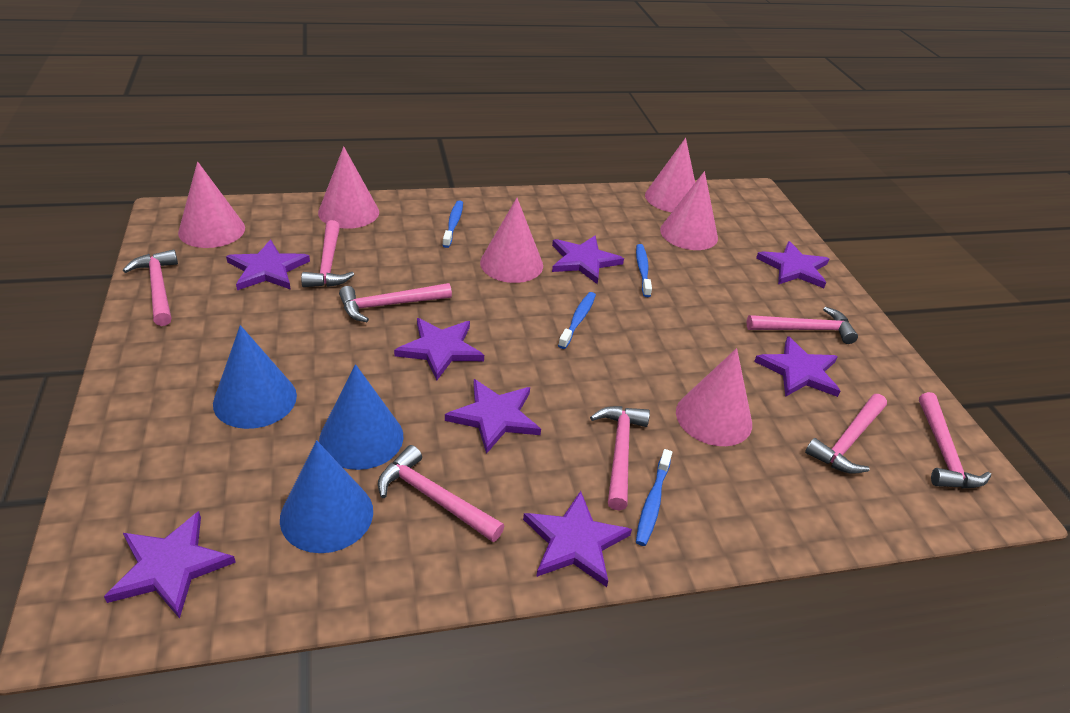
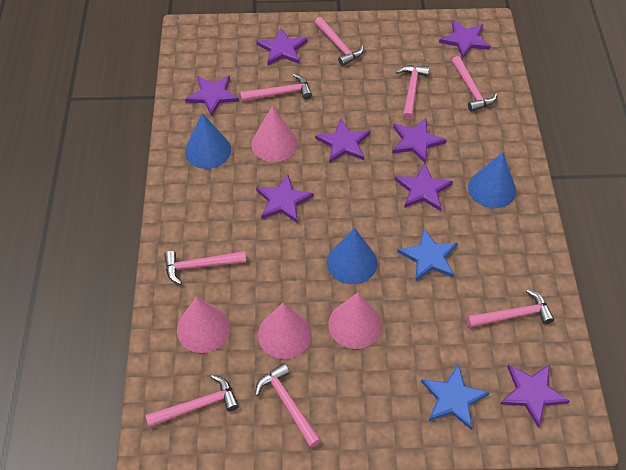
blue star: 0 -> 2
blue toothbrush: 4 -> 0
pink cone: 6 -> 4

